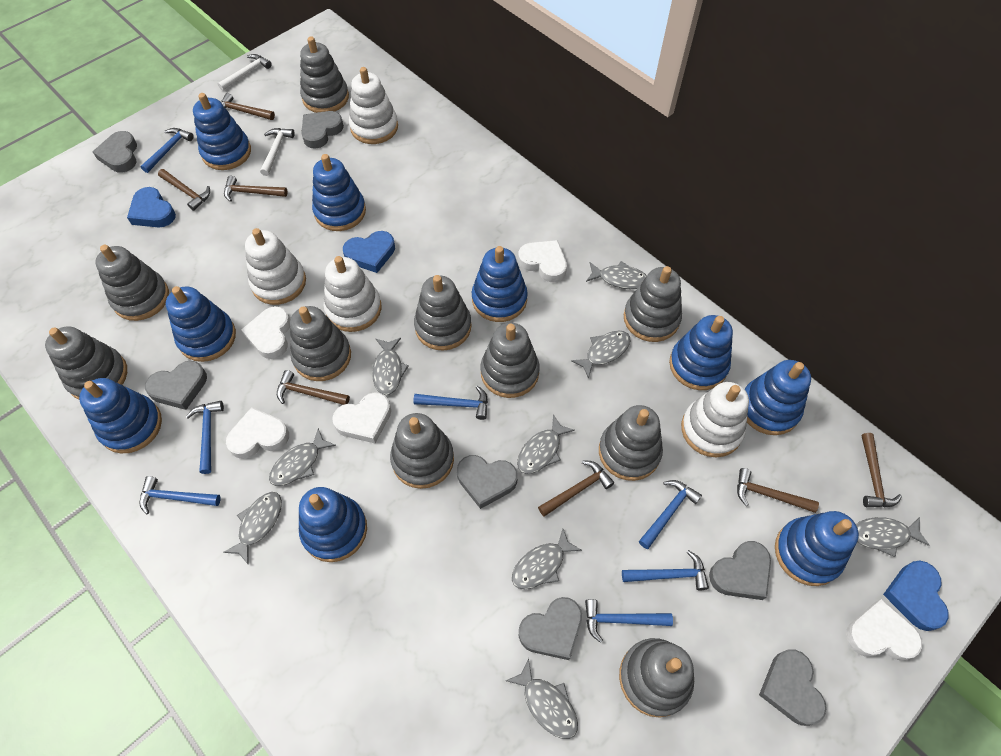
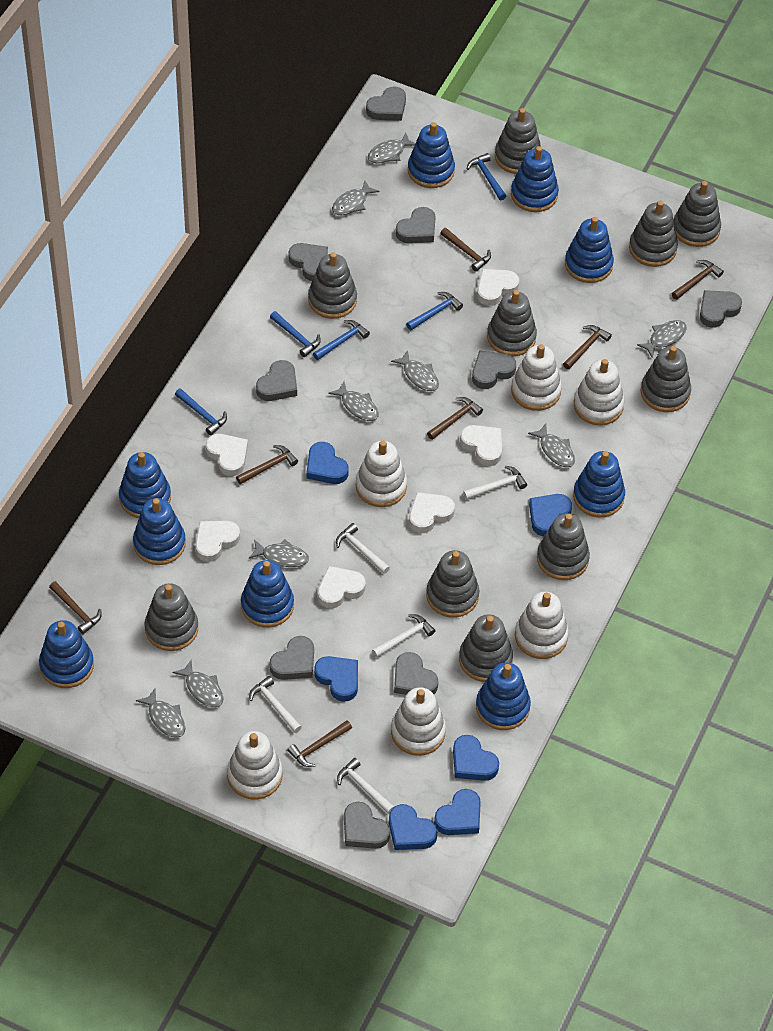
blue hammer: 7 -> 5
blue heart: 3 -> 6
grey heart: 7 -> 9
white hammer: 2 -> 5
white heart: 5 -> 6
white stacking toy: 4 -> 6

